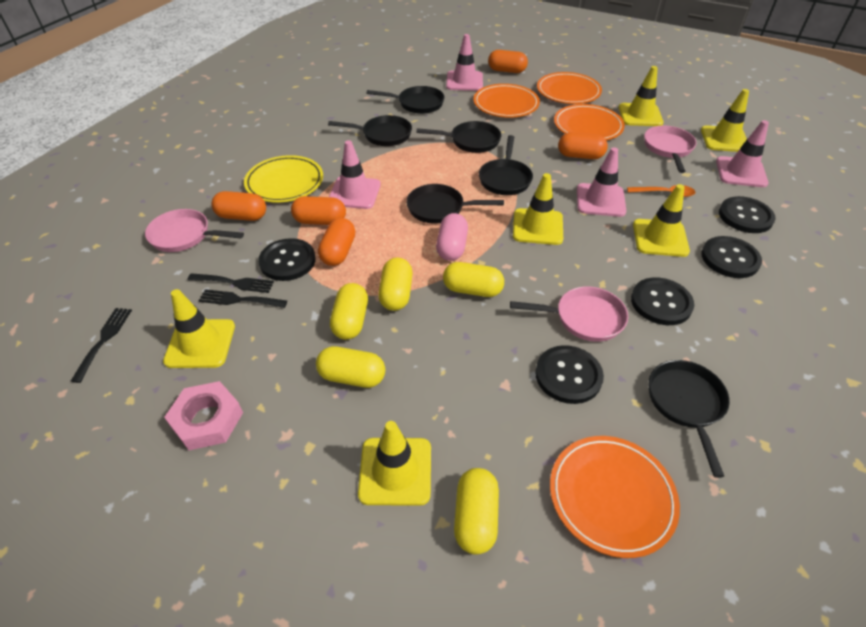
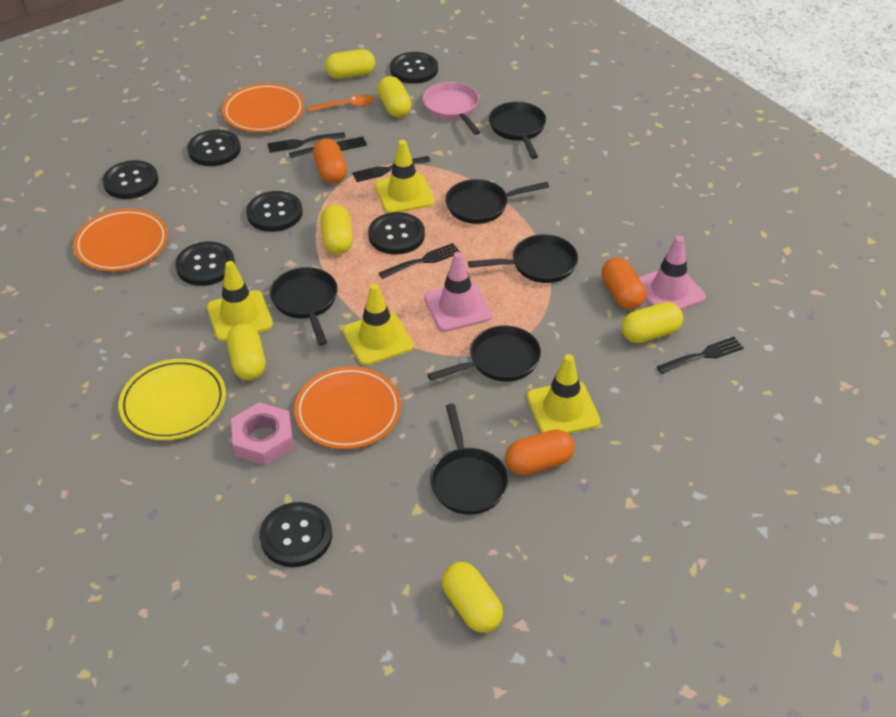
black button: 5 -> 7
black fork: 3 -> 5
orange capsule: 5 -> 3
orange plate: 4 -> 3
pink capsule: 1 -> 0
pink pan: 3 -> 1
pink traffic cone: 4 -> 2
yellow capsule: 5 -> 6
yellow traffic cone: 6 -> 4

